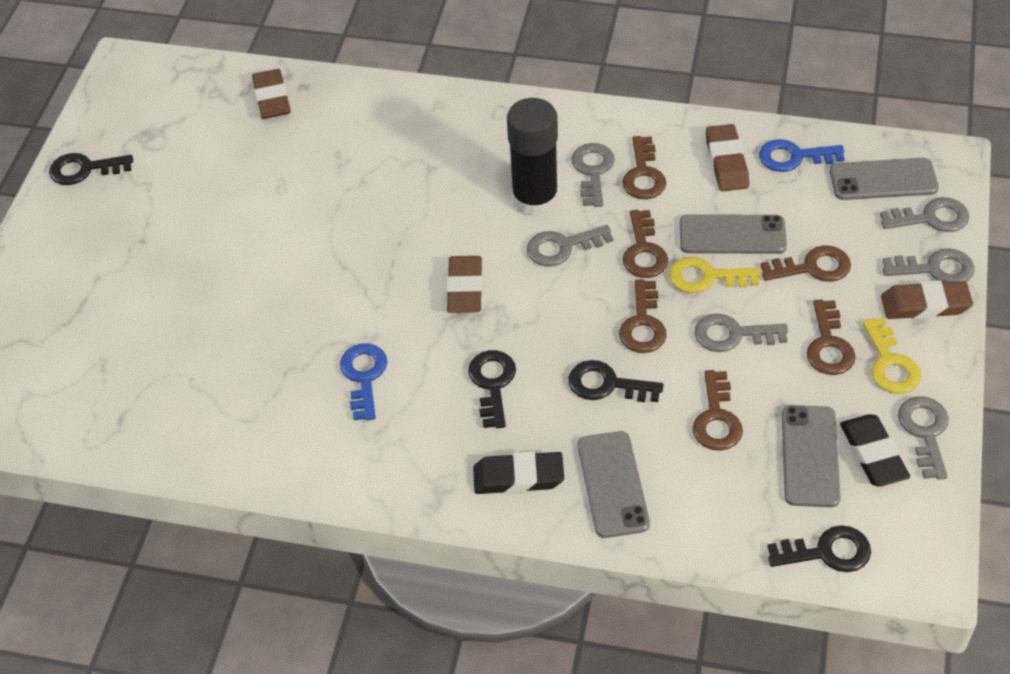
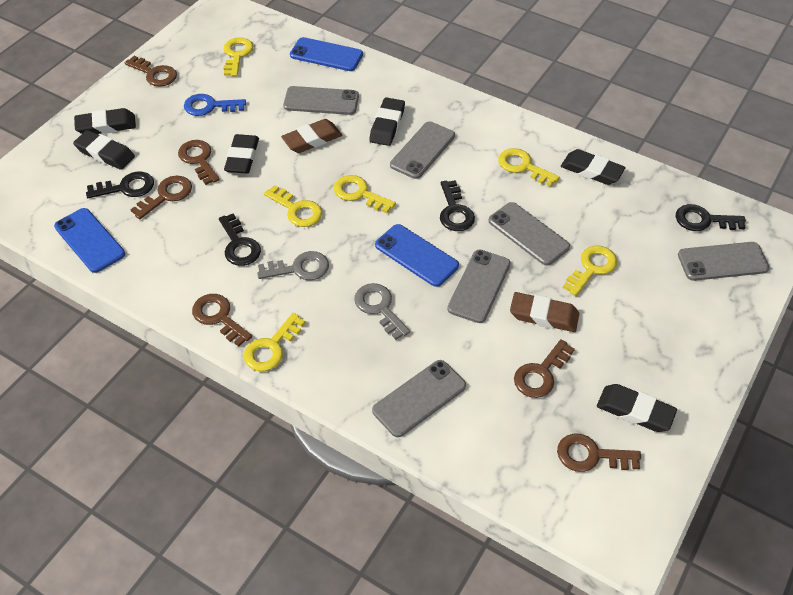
black eraser: 2 -> 6
black glue stick: 1 -> 0
blue key: 2 -> 1
blue phone: 0 -> 3
brown eraser: 4 -> 2
grey key: 6 -> 2
grey phone: 4 -> 6
yellow key: 2 -> 6

